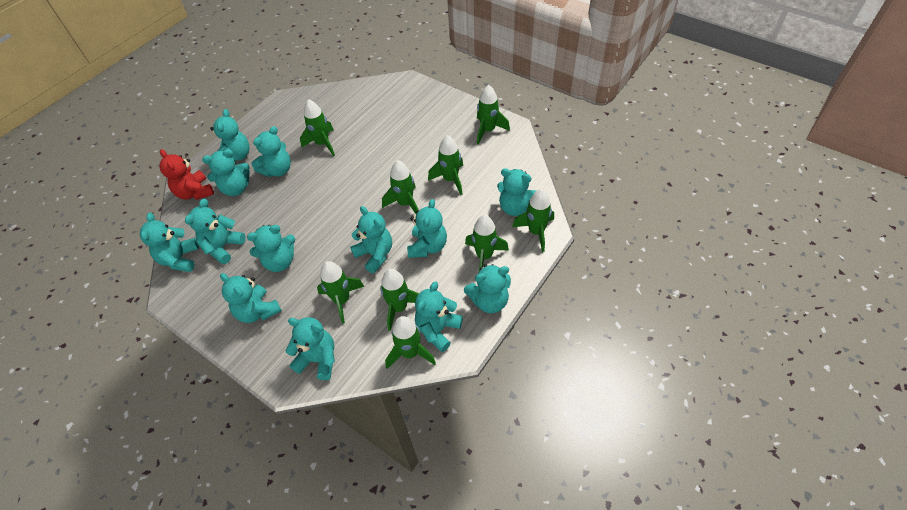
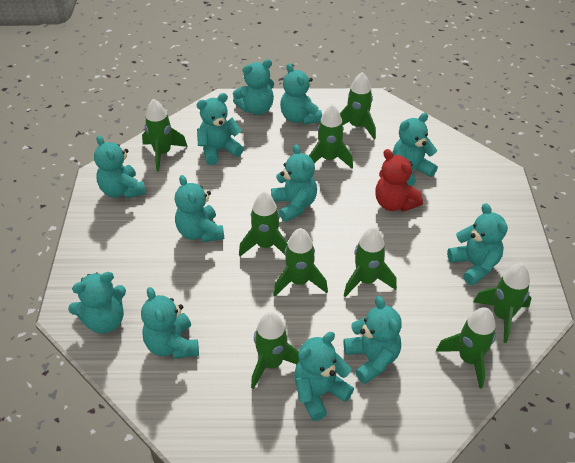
turquoise teddy bear: 13 -> 12

